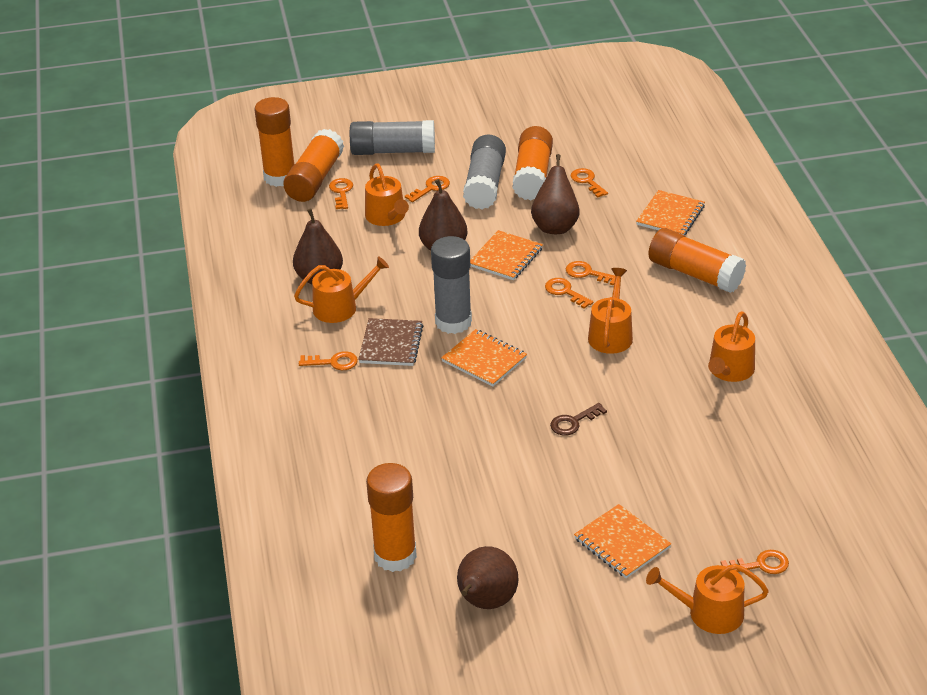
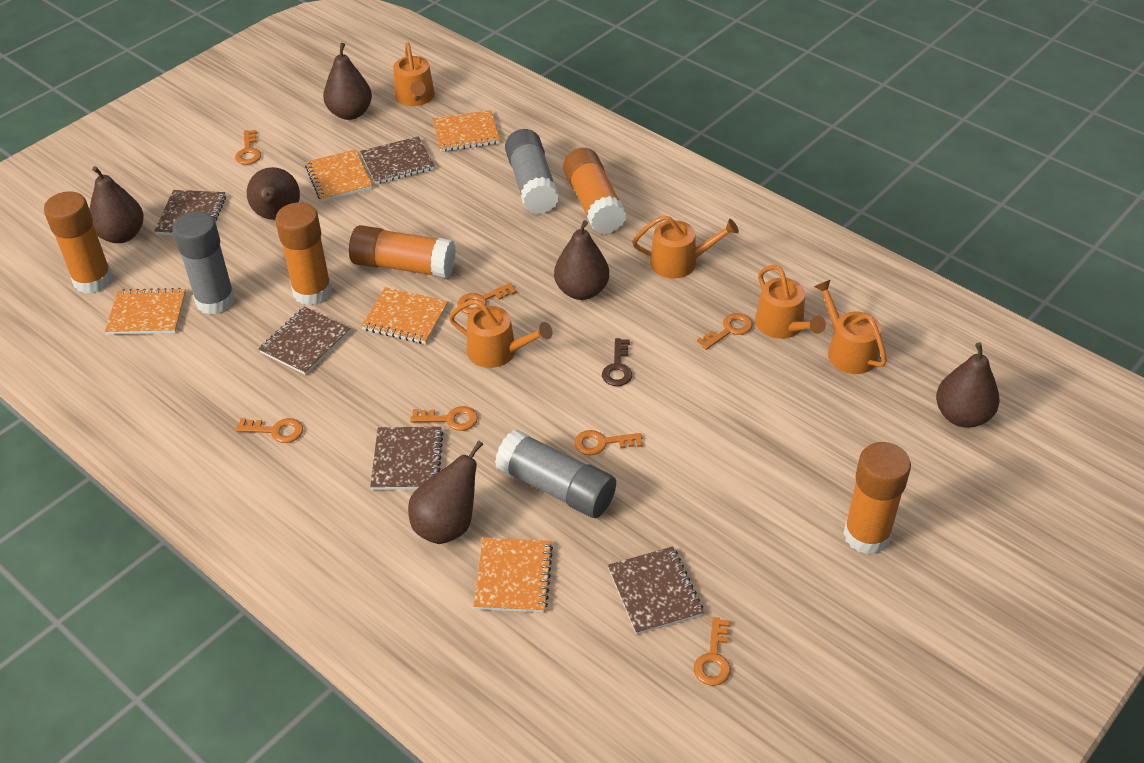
brown notebook: 1 -> 5
brown pear: 4 -> 6
orange notebook: 4 -> 5

